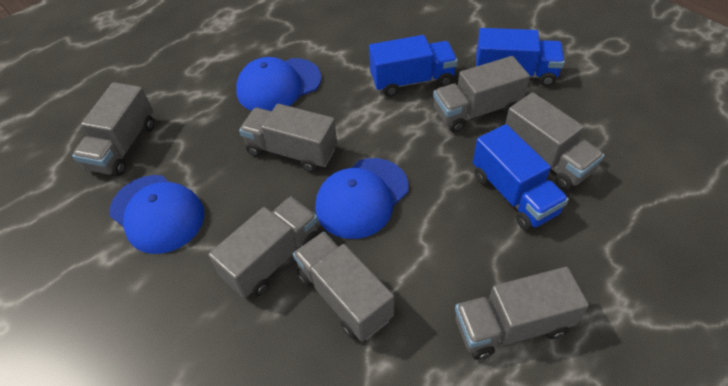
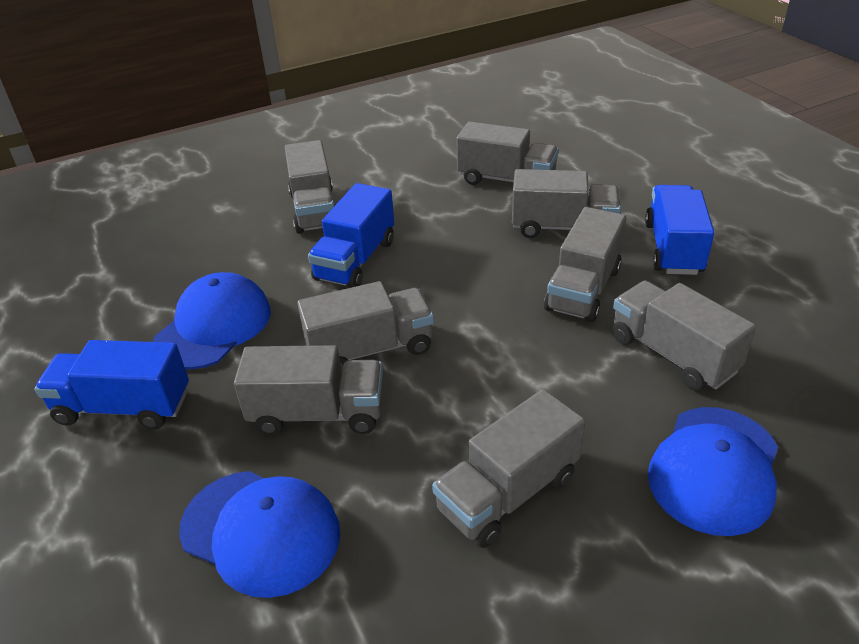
grey truck: 7 -> 8

